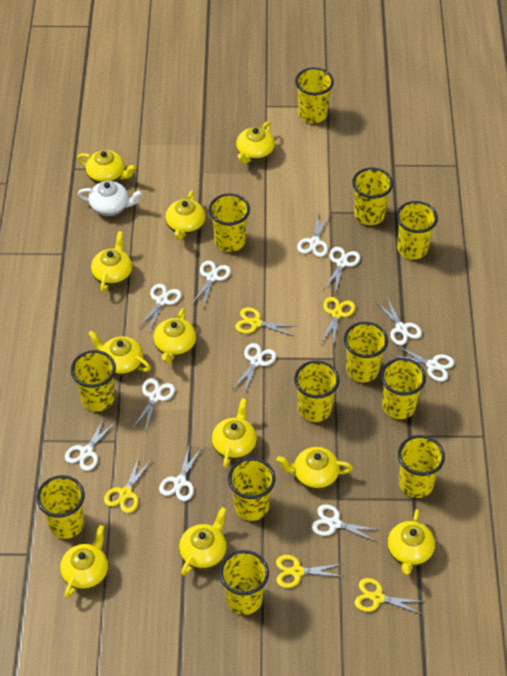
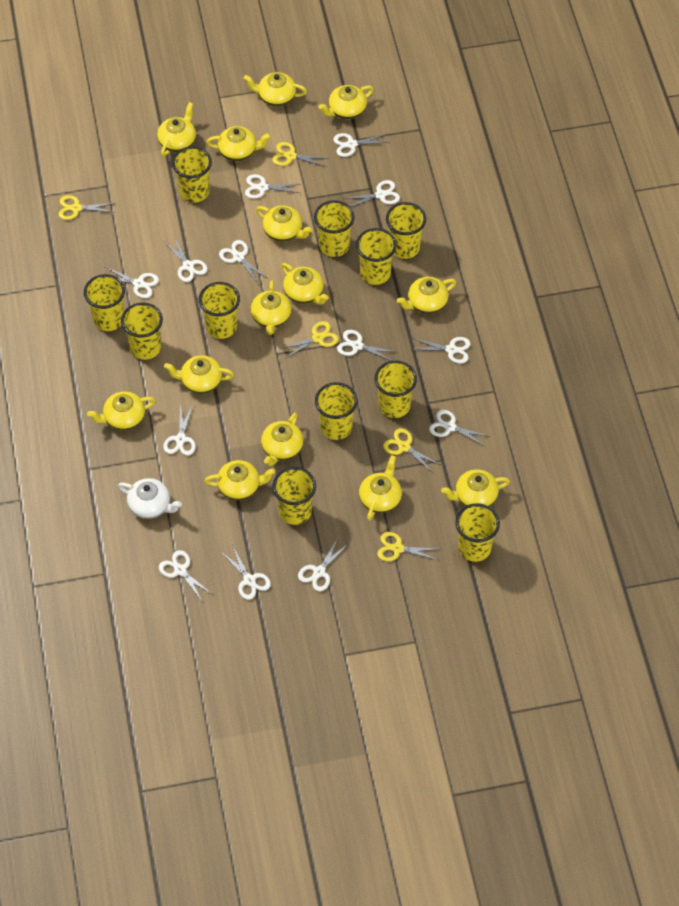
white scissors: 11 -> 13
yellow cup: 12 -> 11
yellow teapot: 11 -> 14

